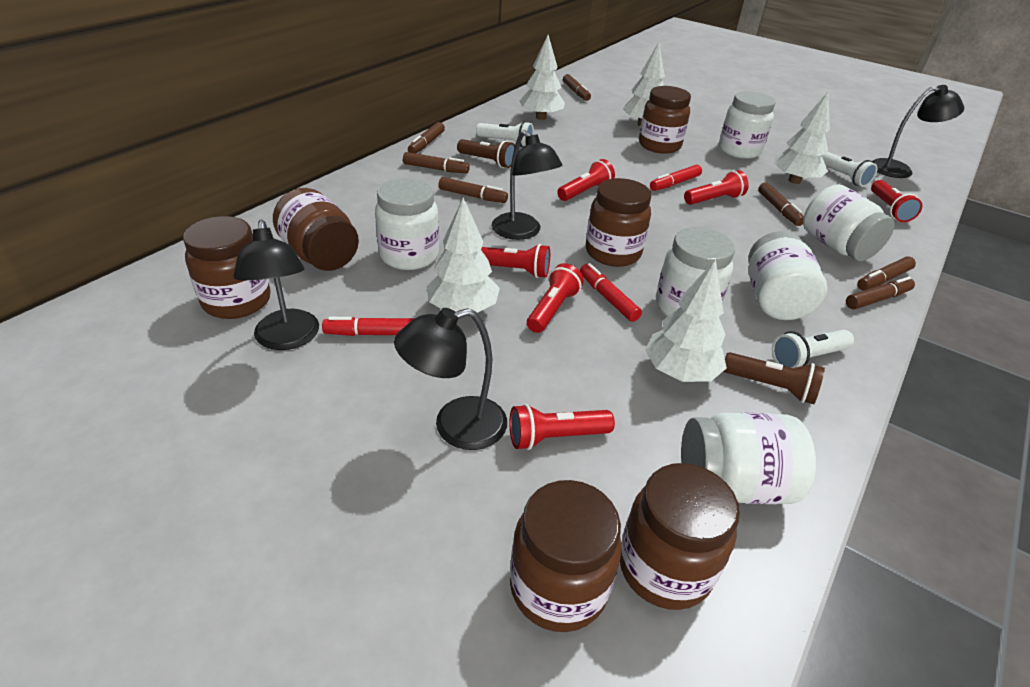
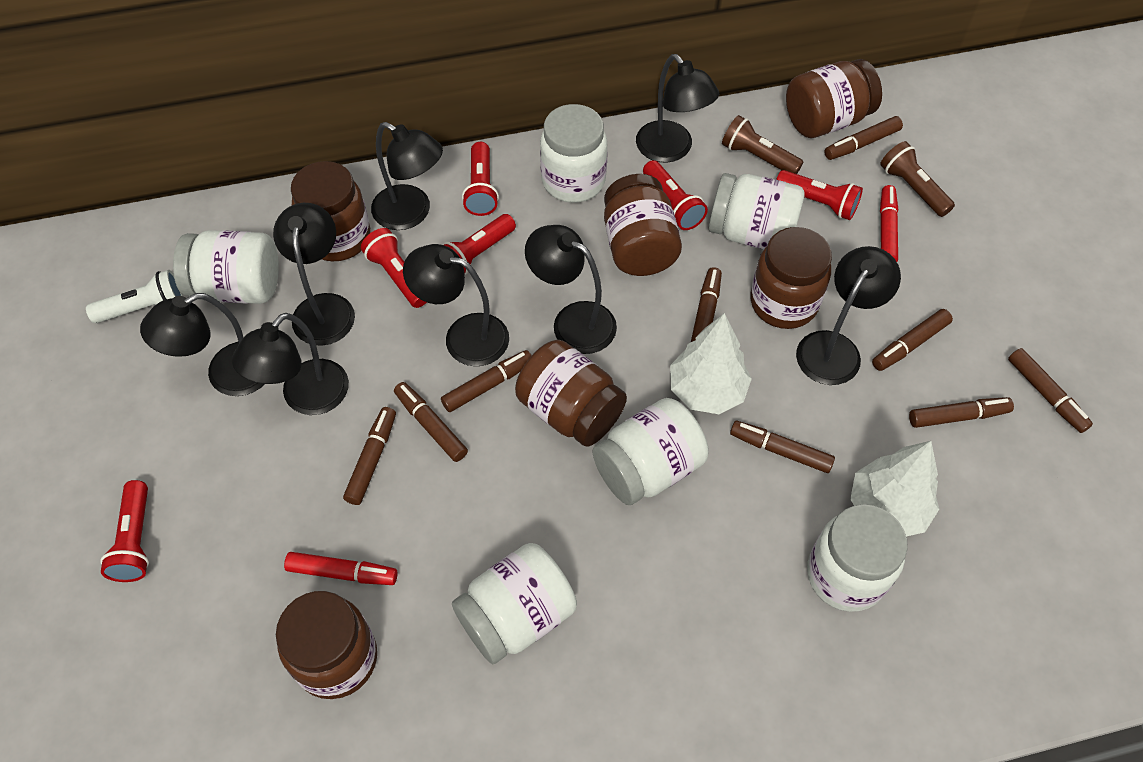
black lamp: 4 -> 8
brown marker: 7 -> 9
red marker: 3 -> 2
white flashlight: 3 -> 1
white tree: 5 -> 2

